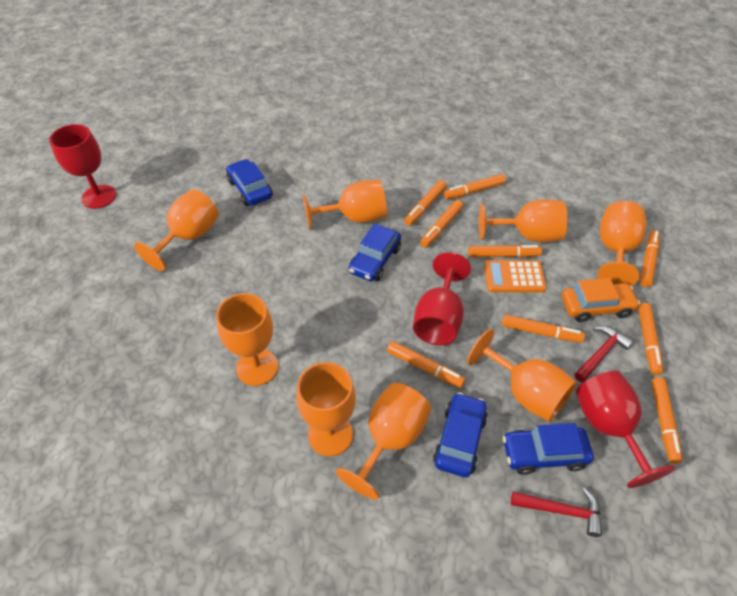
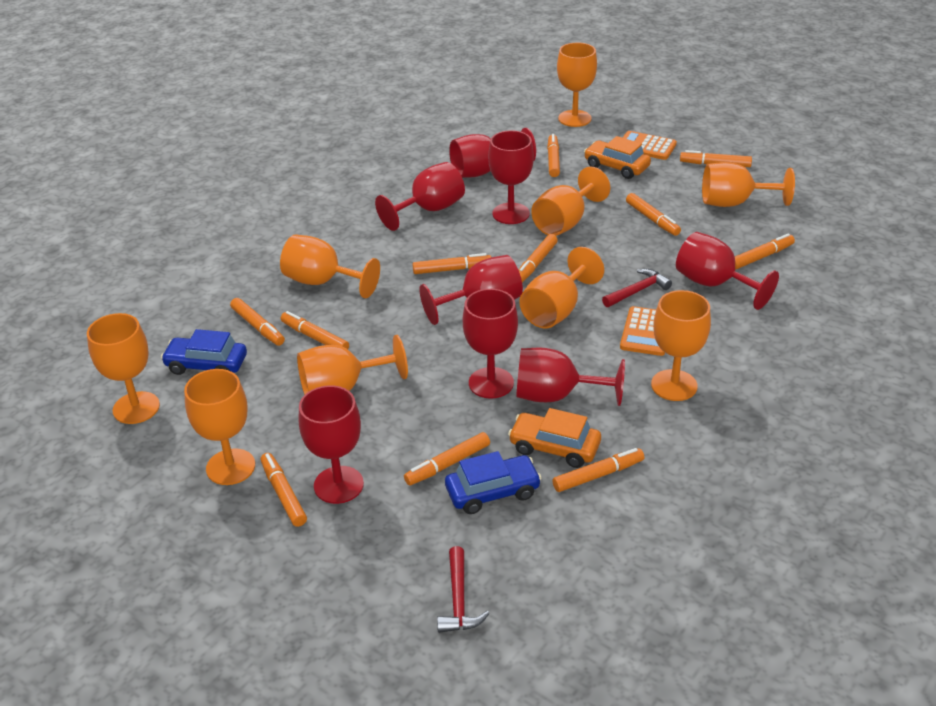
blue car: 4 -> 2
orange calculator: 1 -> 2
orange car: 1 -> 2
orange goblet: 8 -> 9
orange marker: 9 -> 11
red goblet: 3 -> 8

